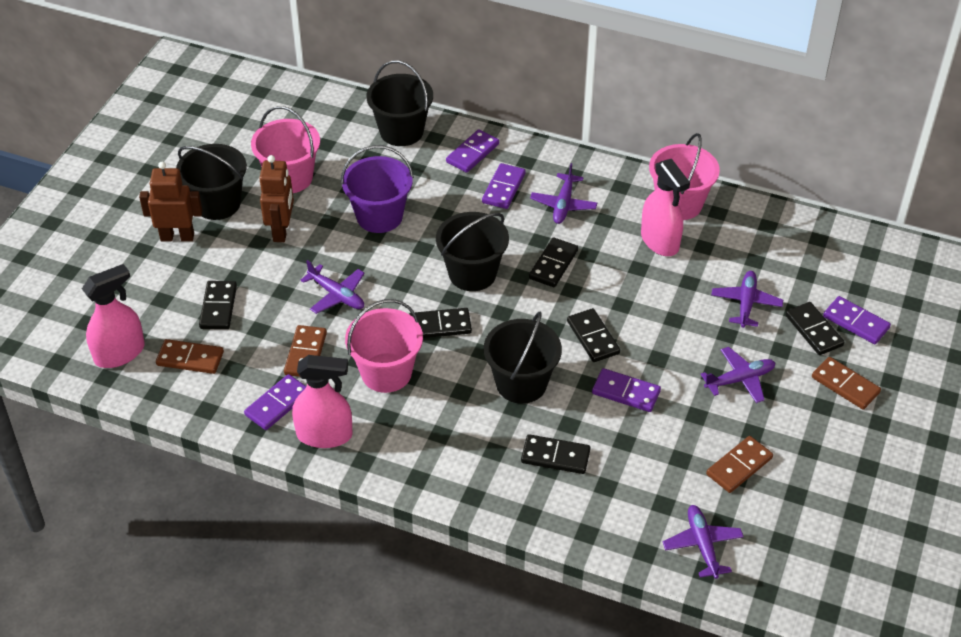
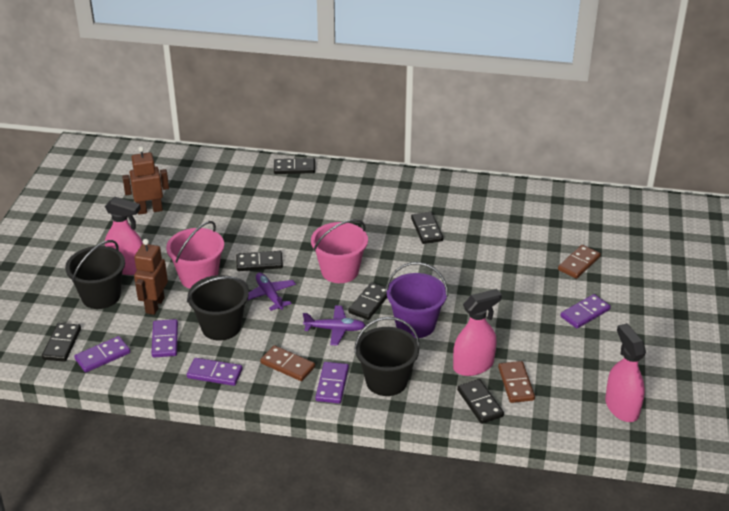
black bucket: 4 -> 3
brown domino: 4 -> 3
pink bucket: 3 -> 2
purple plane: 5 -> 2

